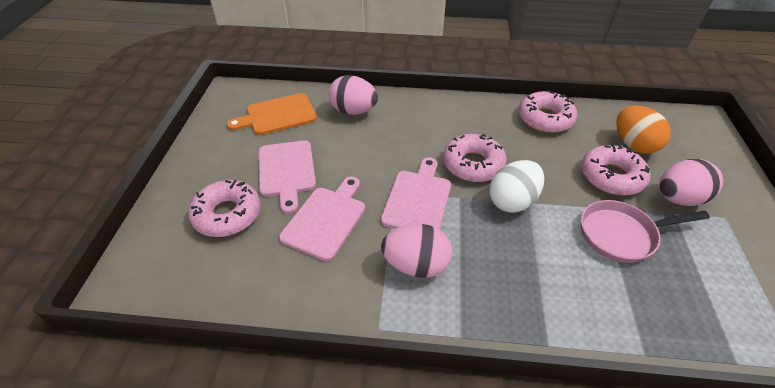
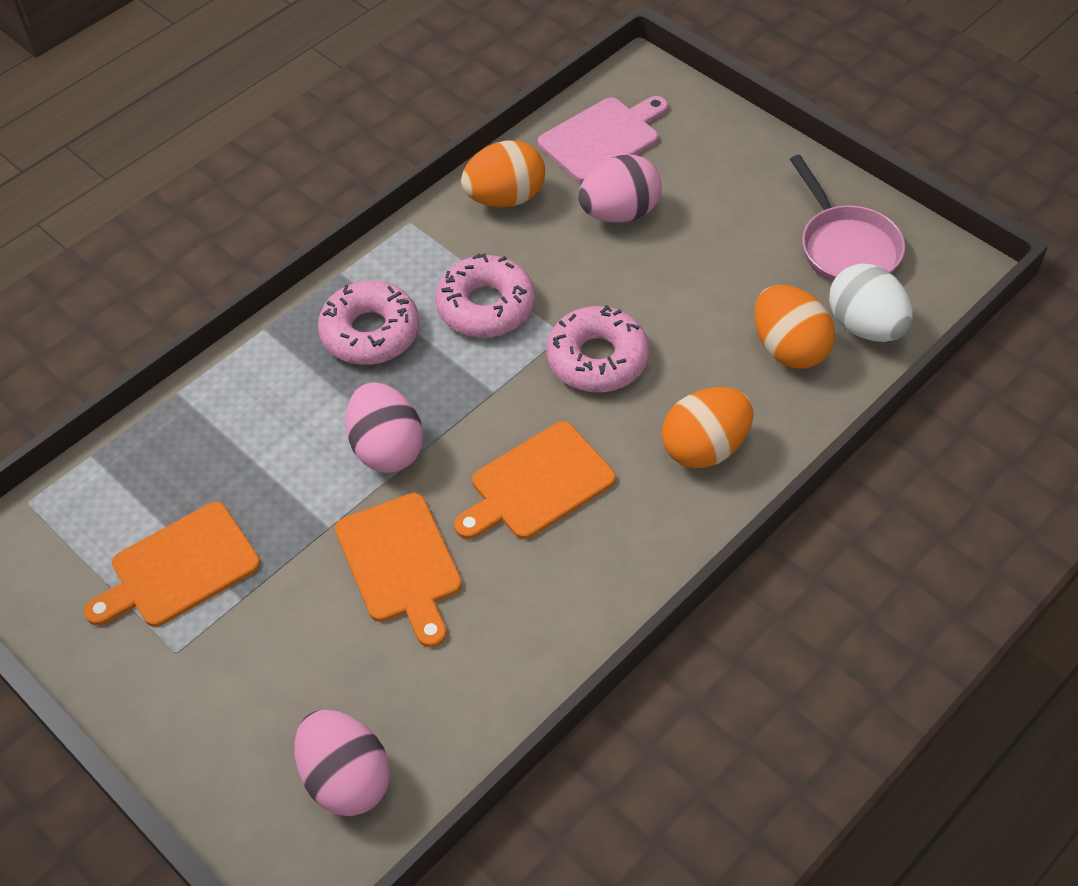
orange cutting board: 1 -> 3
orange egg: 1 -> 3
pink cutting board: 3 -> 1
pink donut: 4 -> 3

